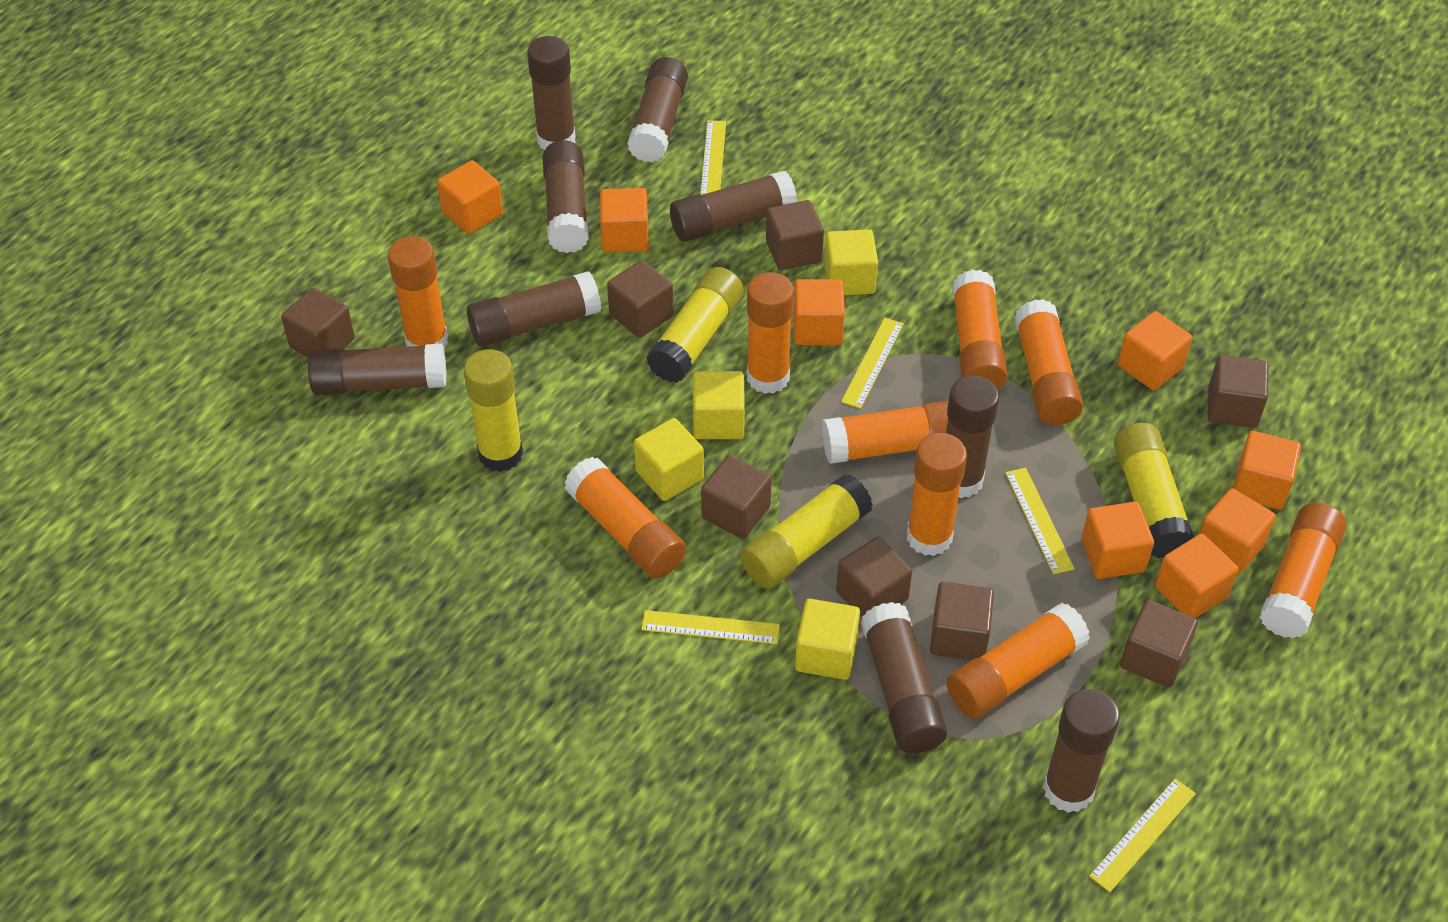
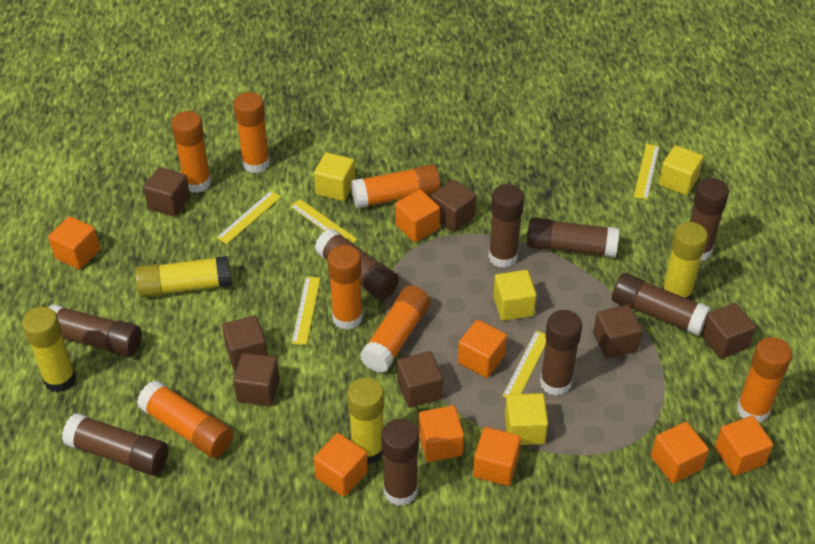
brown cube: 8 -> 7
orange glue stick: 9 -> 7

